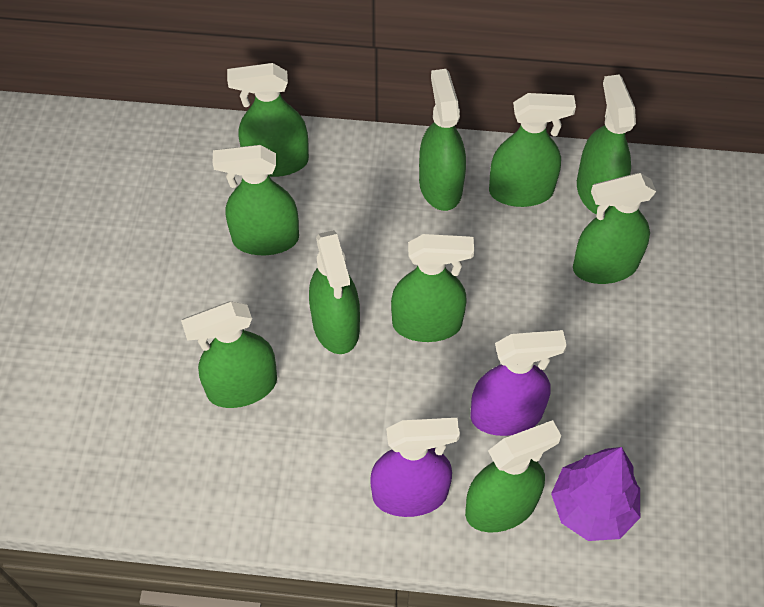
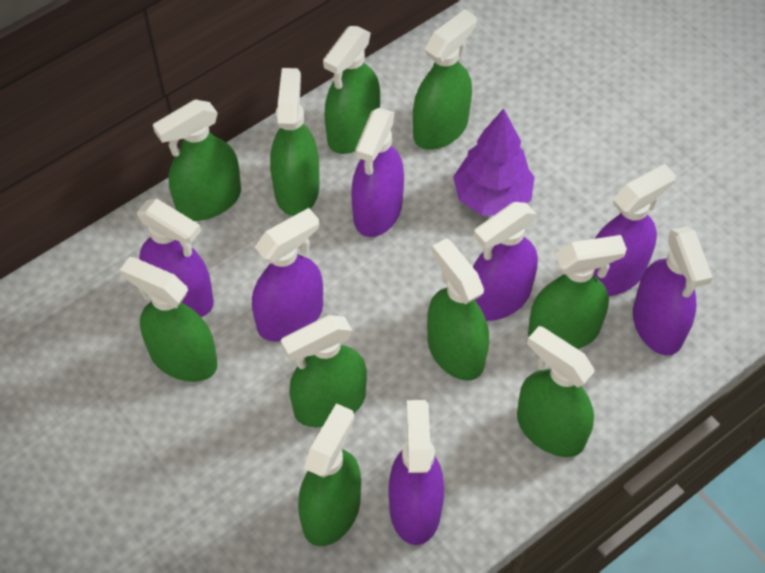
purple spray bottle: 2 -> 7

